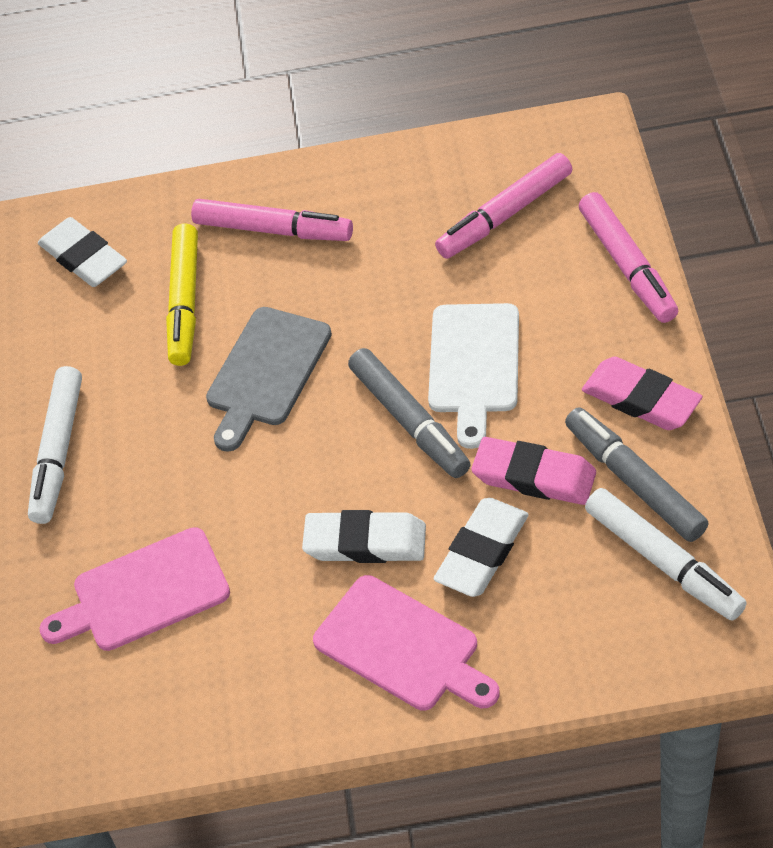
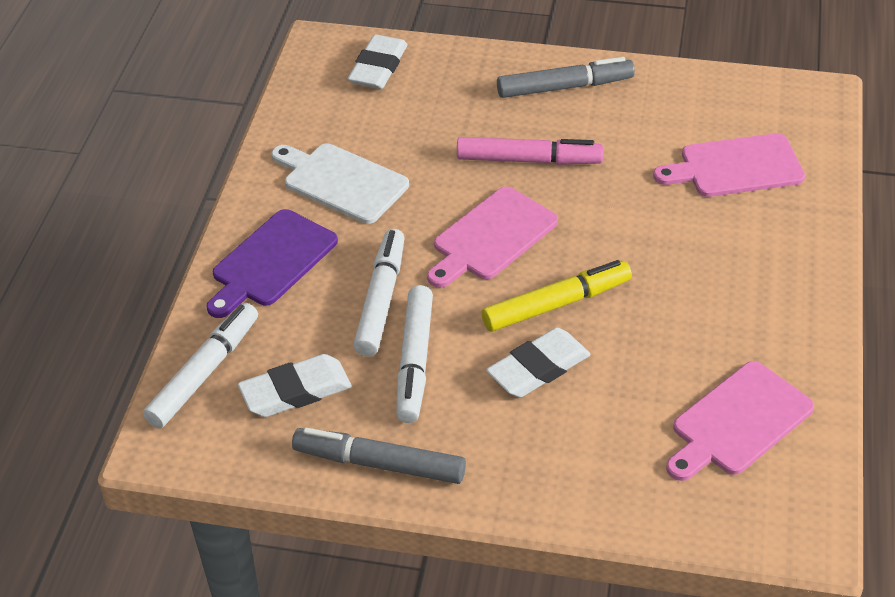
grey cutting board: 1 -> 0
pink cutting board: 2 -> 3
pink eraser: 2 -> 0
pink marker: 3 -> 1
purple cutting board: 0 -> 1
white marker: 2 -> 3

